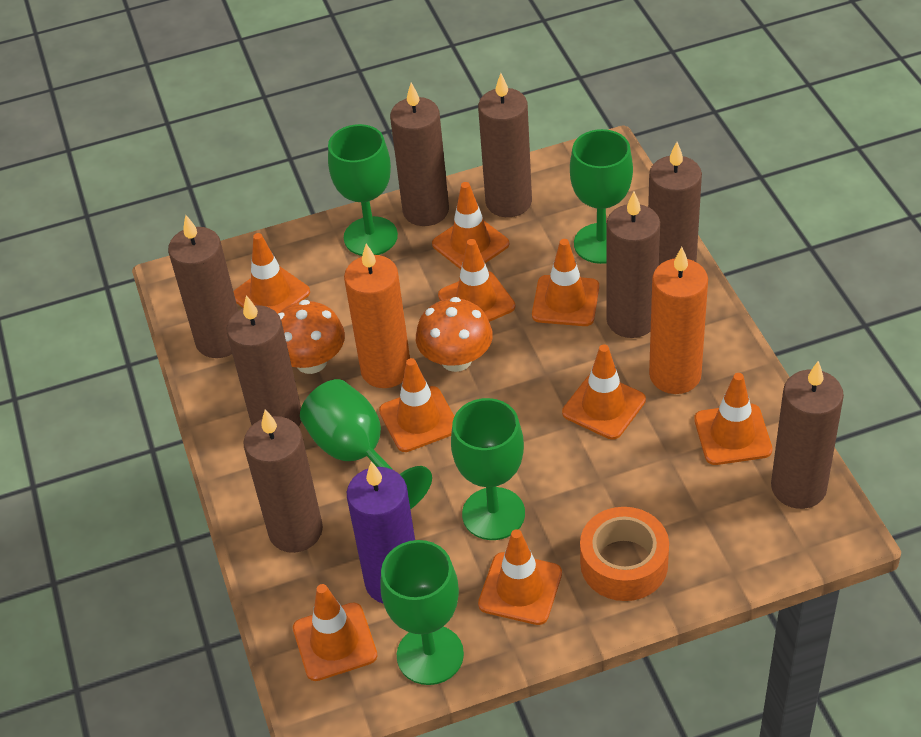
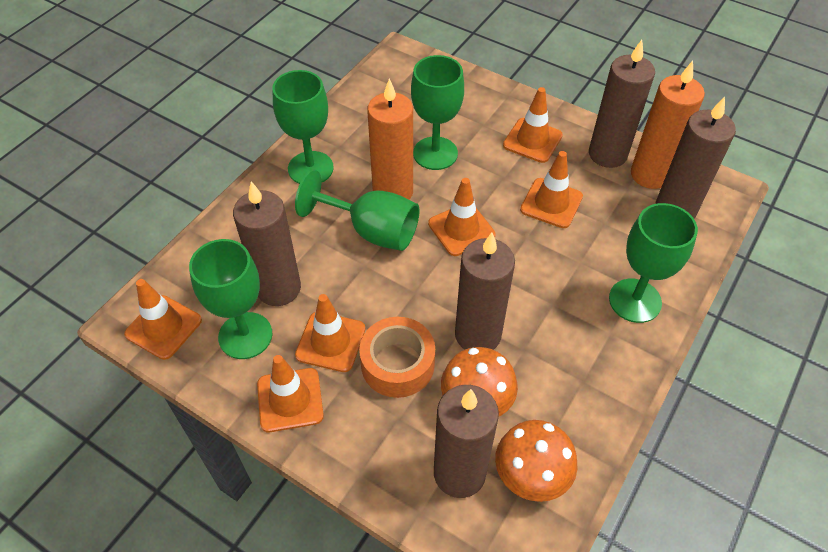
brown candle: 8 -> 5
orange traffic cone: 9 -> 6
purple candle: 1 -> 0

